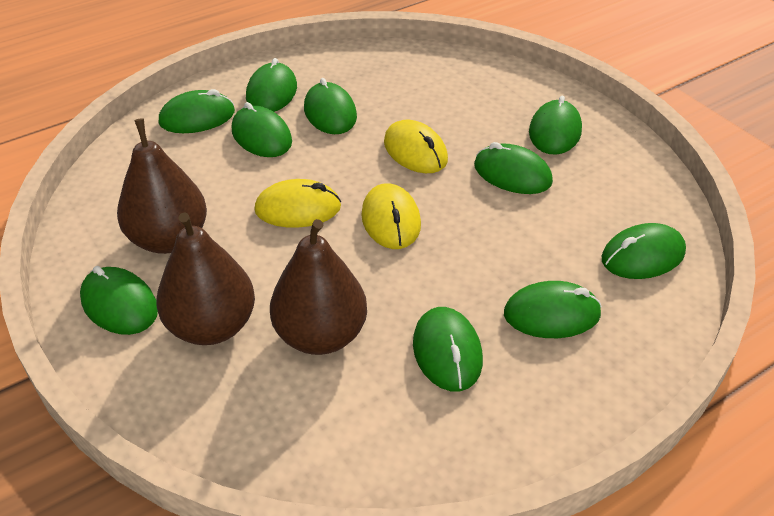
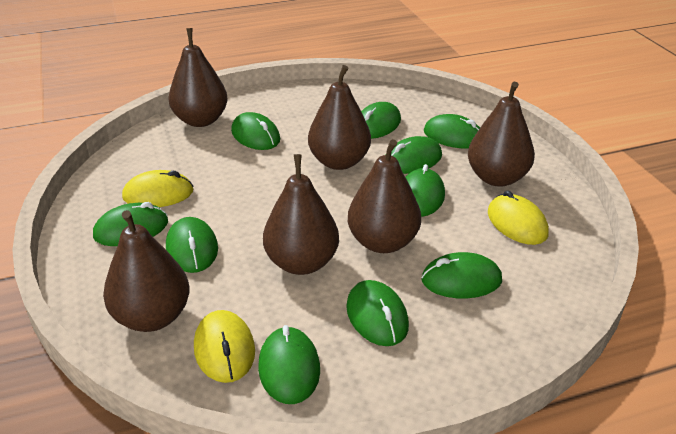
brown pear: 3 -> 6

